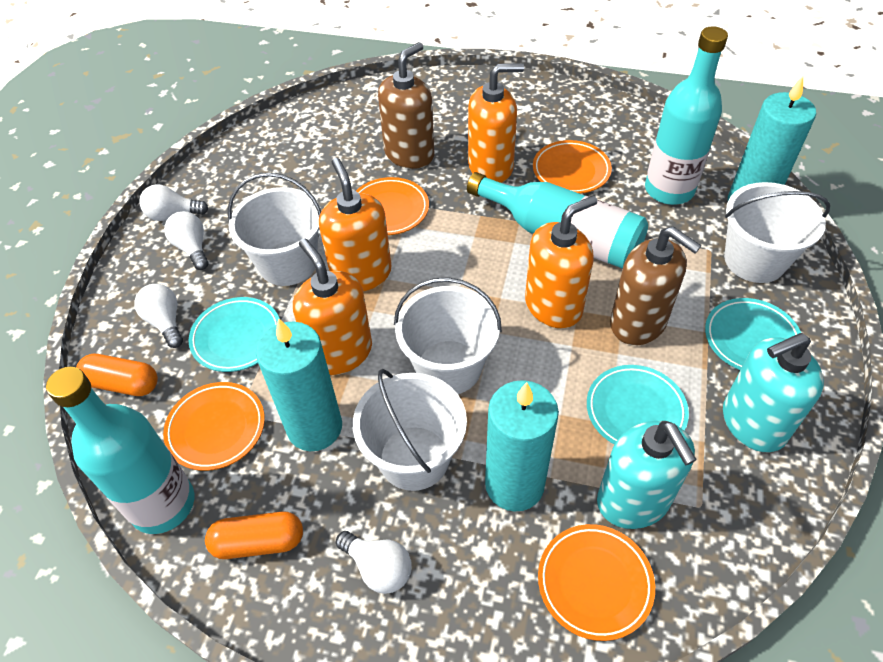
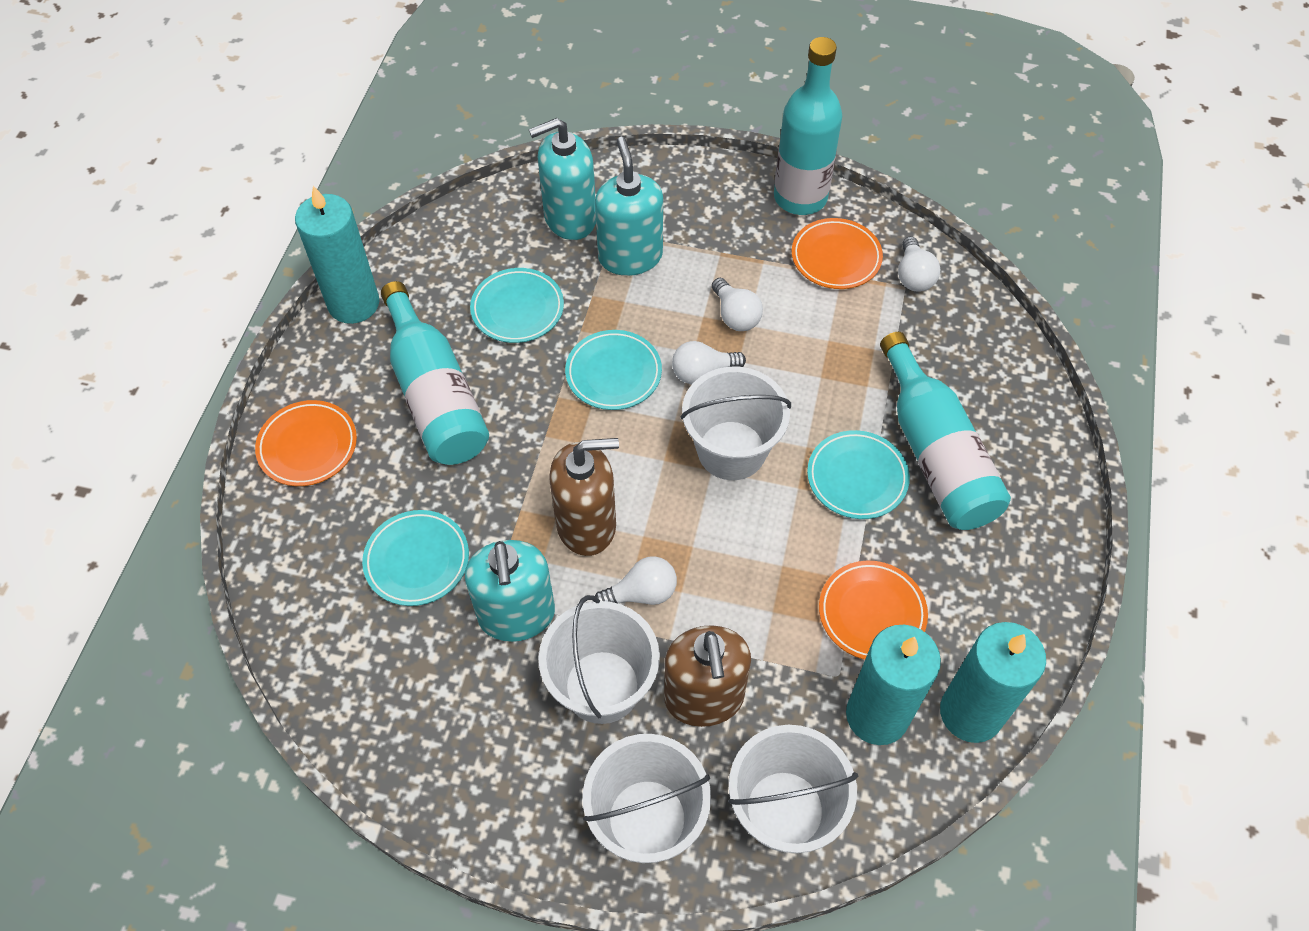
orange capsule: 2 -> 0
orange plate: 4 -> 3
orange soap dispenser: 4 -> 0
turquoise plate: 3 -> 4
turquoise soap dispenser: 2 -> 3

